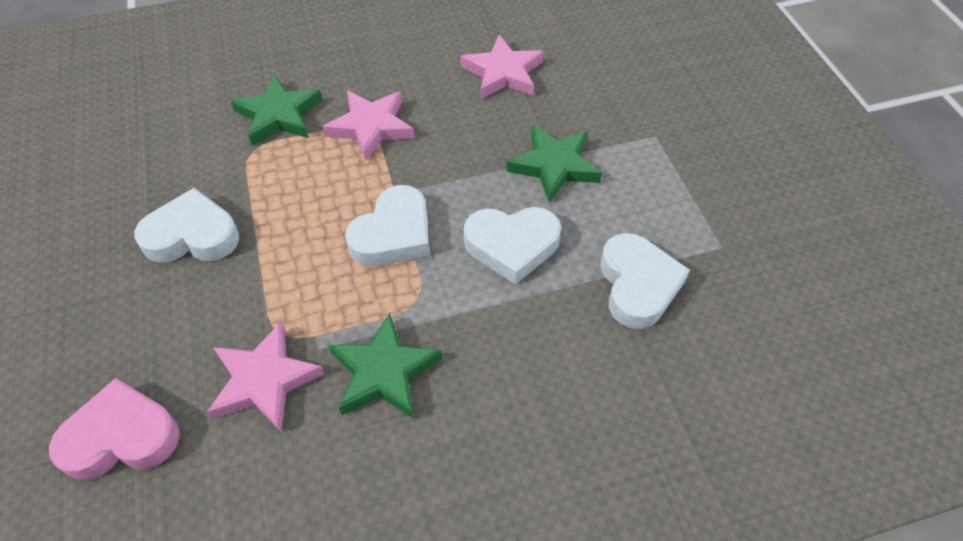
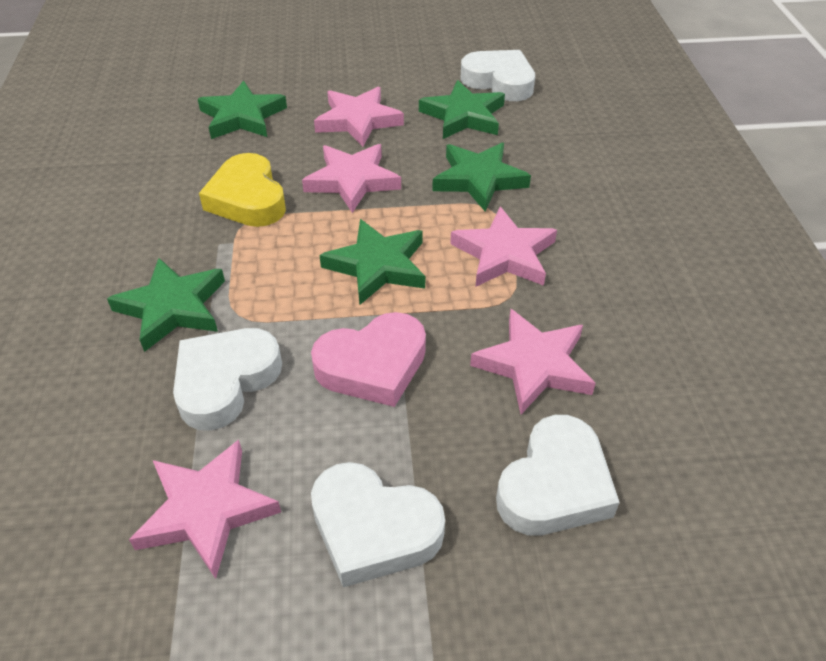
green star: 3 -> 5
pink star: 3 -> 5
yellow heart: 0 -> 1

